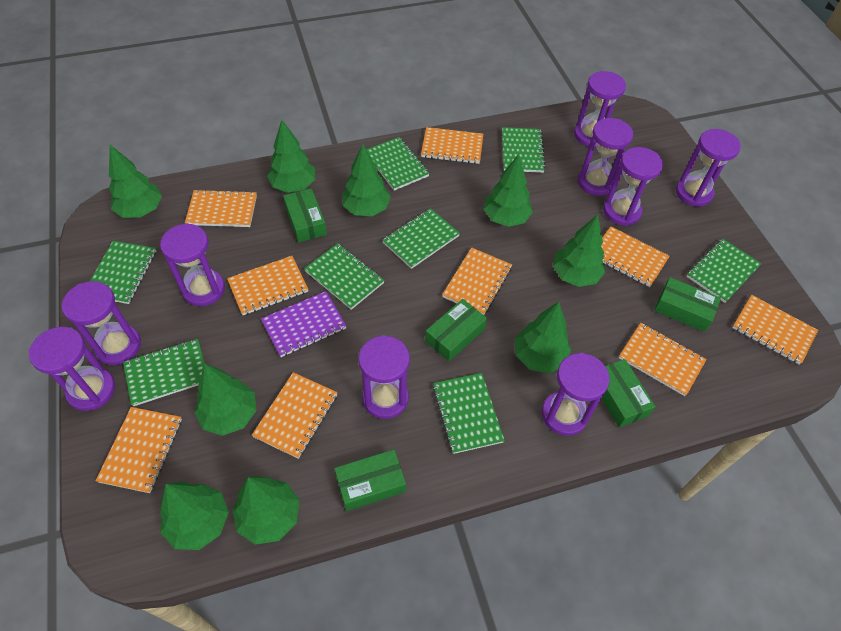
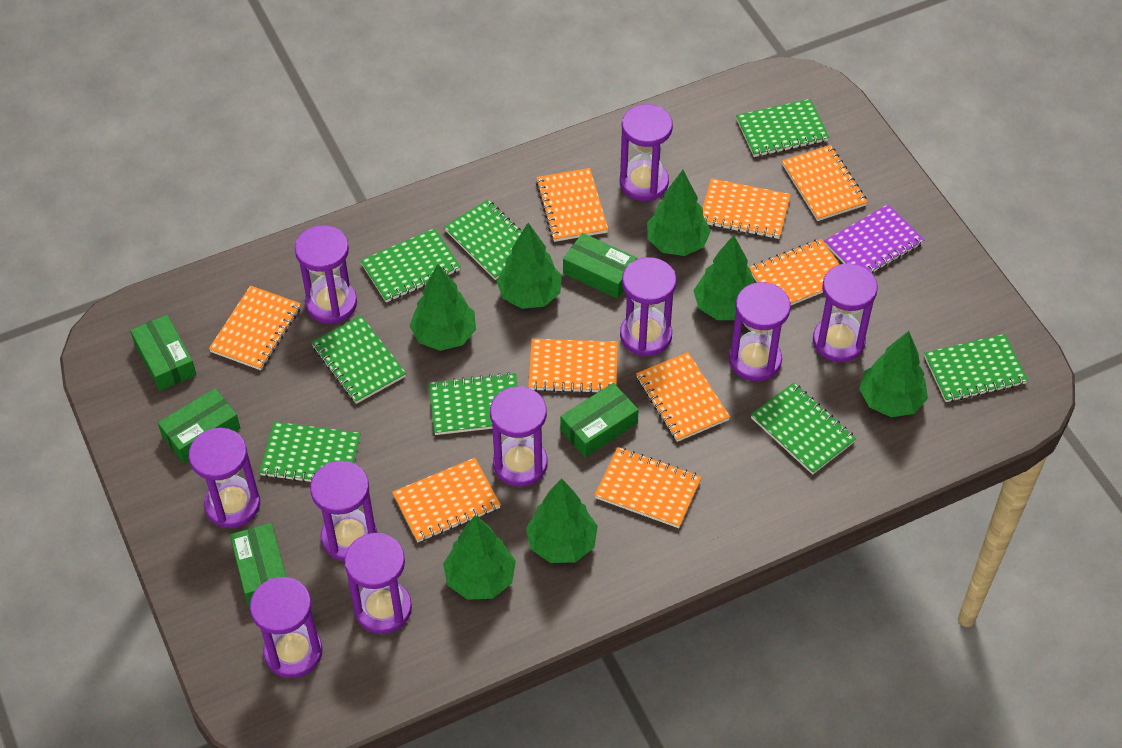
green tree: 9 -> 7
purple hourglass: 9 -> 10

